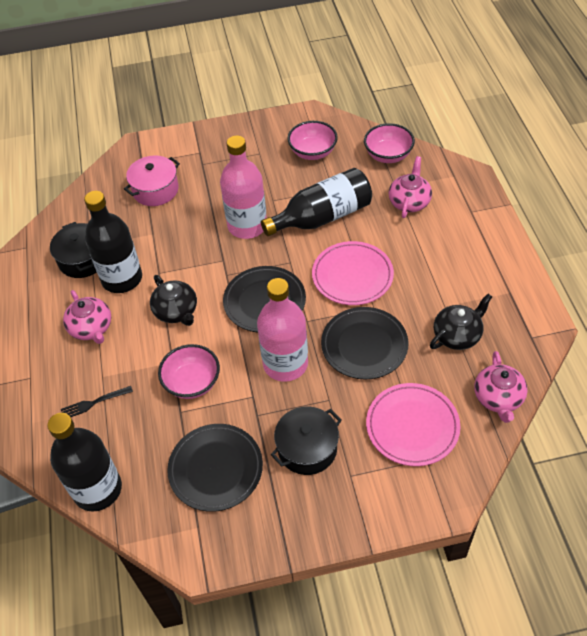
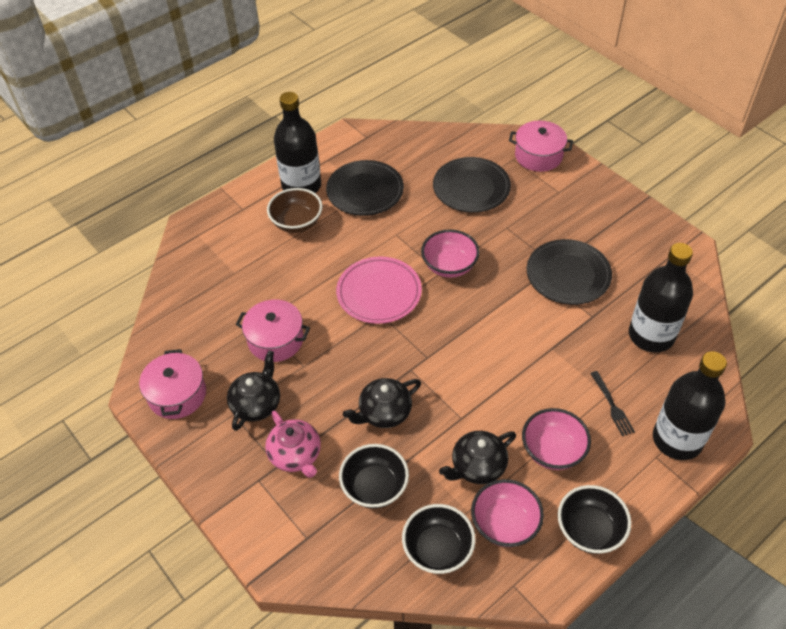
black bowl: 0 -> 3
black pot: 2 -> 0
black teapot: 2 -> 3
brown bowl: 0 -> 1
pink bottle: 2 -> 0
pink plate: 2 -> 1
pink pot: 1 -> 3
pink teapot: 3 -> 1

